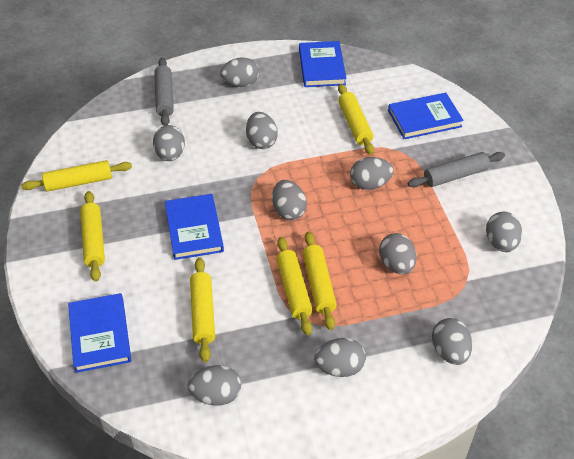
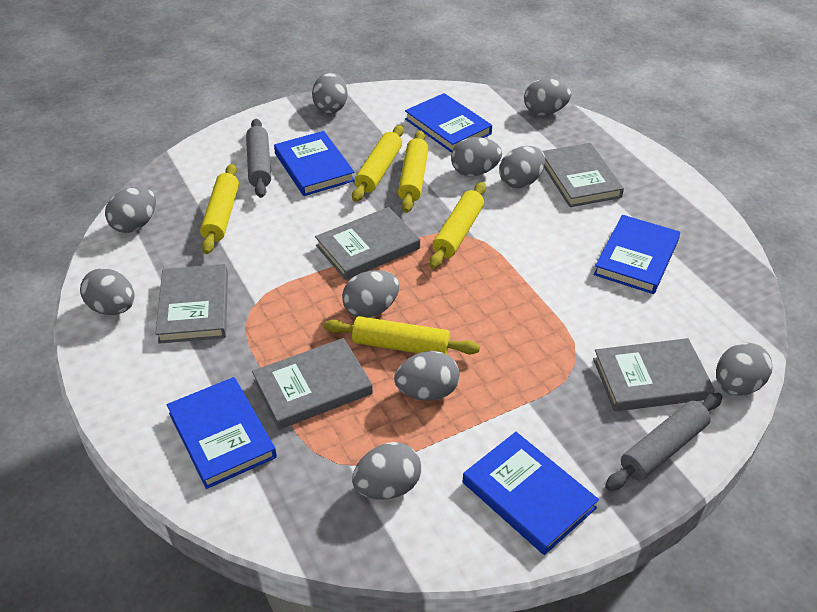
blue book: 4 -> 5
grey book: 0 -> 5
yellow rolling pin: 6 -> 5

